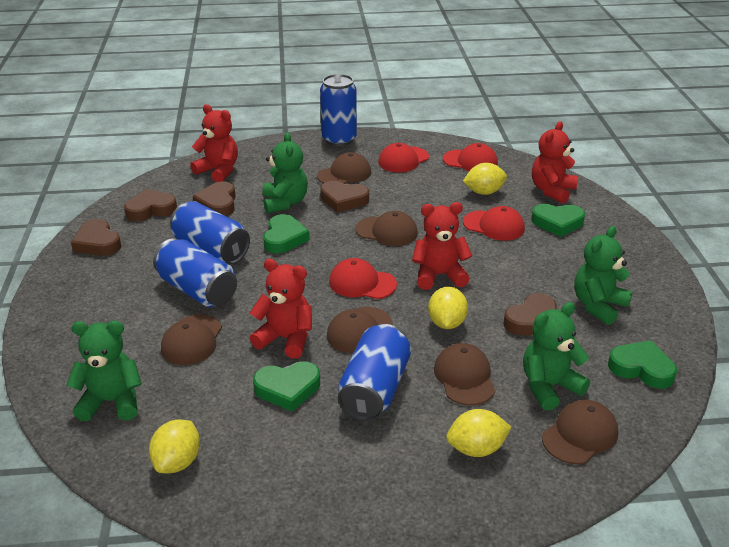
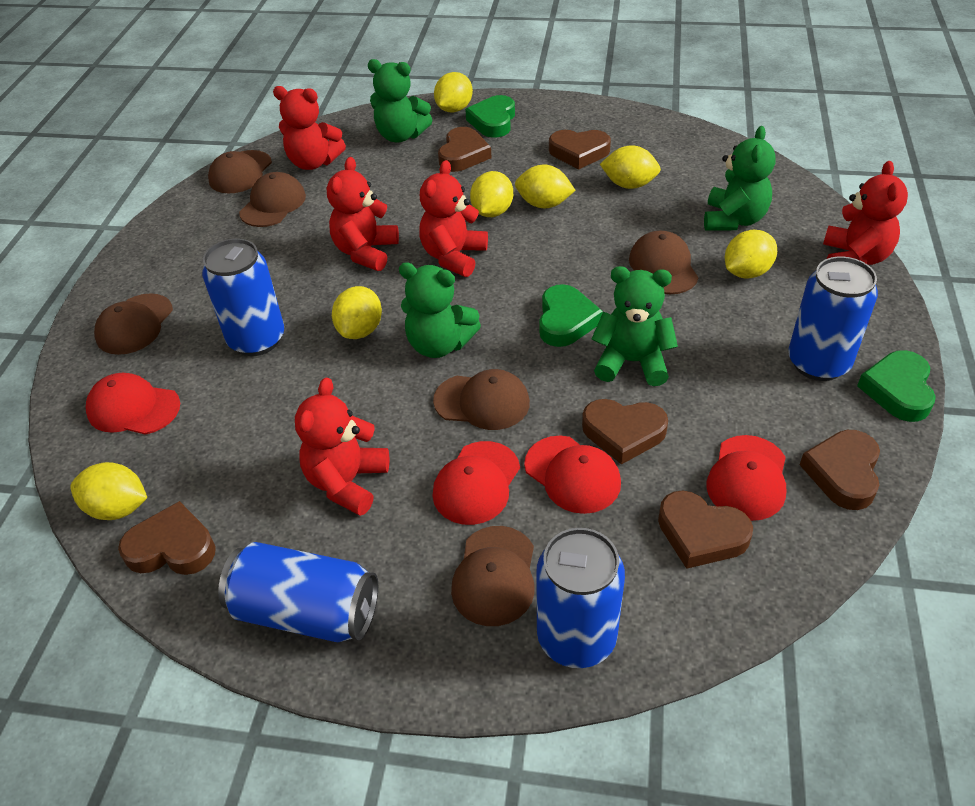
brown heart: 5 -> 6
green heart: 4 -> 3
red teddy bear: 4 -> 5
yellow lemon: 4 -> 7

